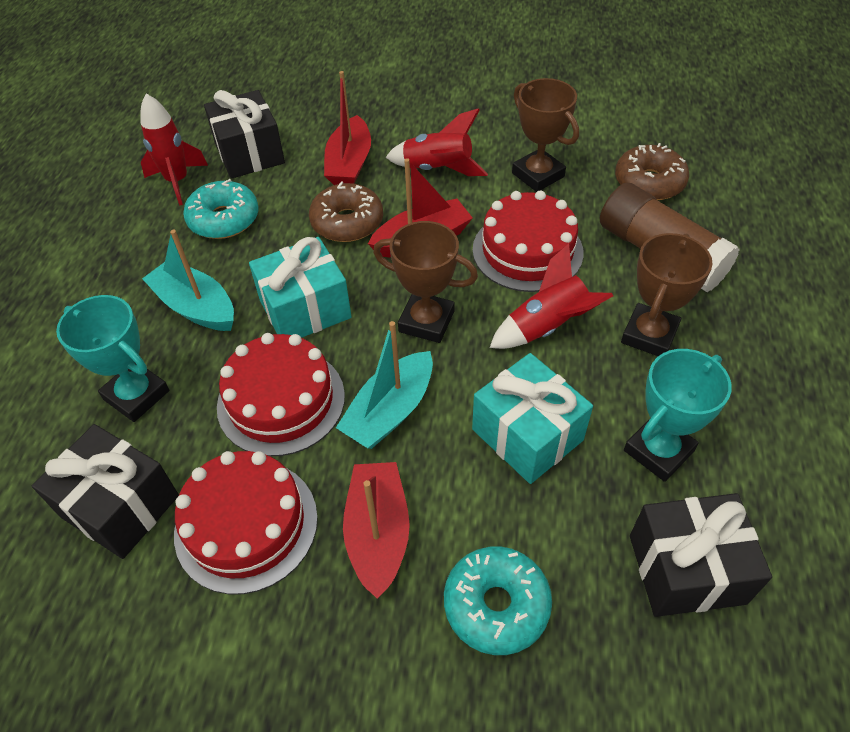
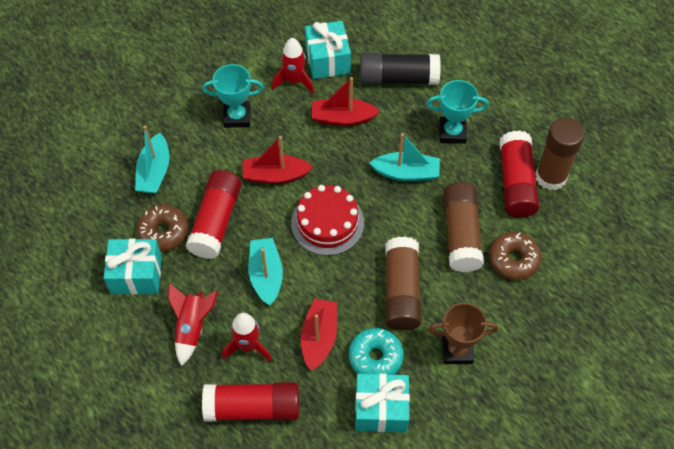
black gift: 3 -> 0
black glue stick: 0 -> 1
brown glue stick: 1 -> 3
brown trophy: 3 -> 1
red cake: 3 -> 1
red glue stick: 0 -> 3
turquoise boat: 2 -> 3
turquoise donut: 2 -> 1
turquoise gift: 2 -> 3

